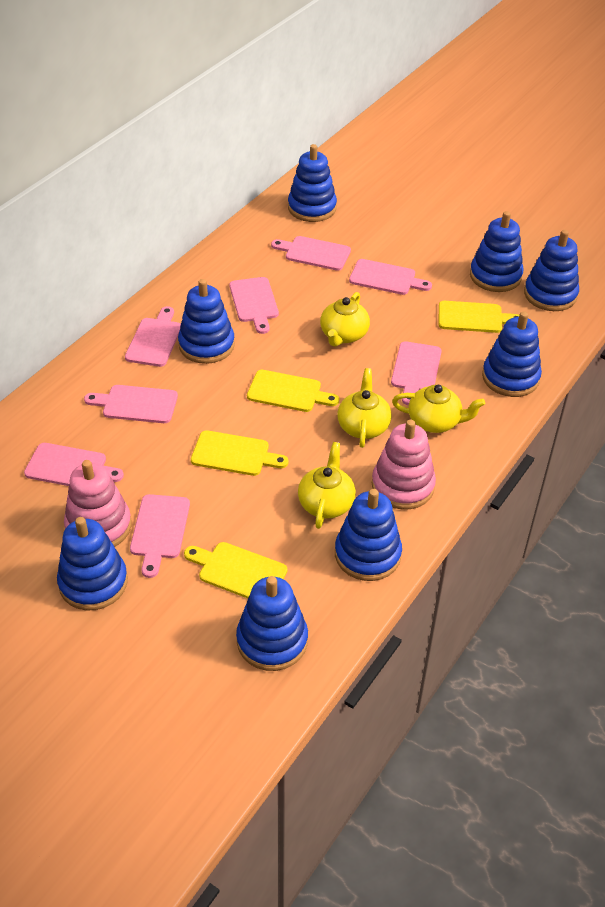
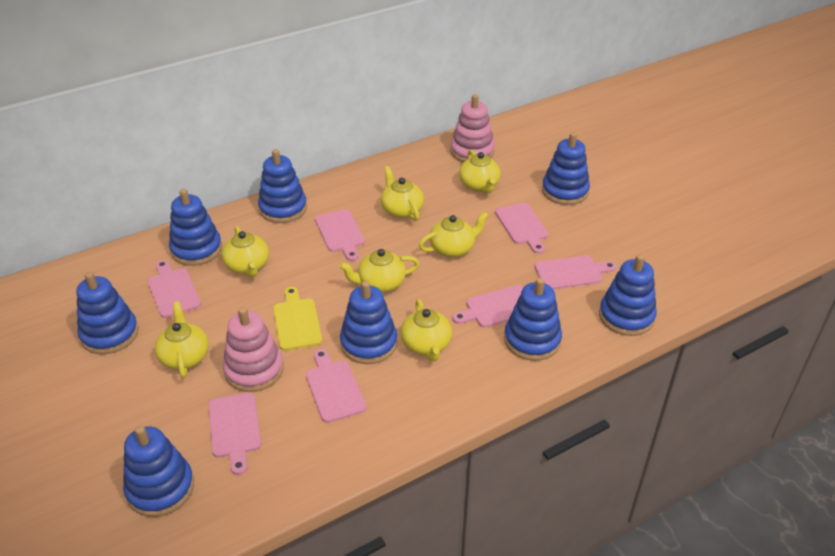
pink cutting board: 8 -> 7
yellow cutting board: 4 -> 1
yellow teapot: 4 -> 7

